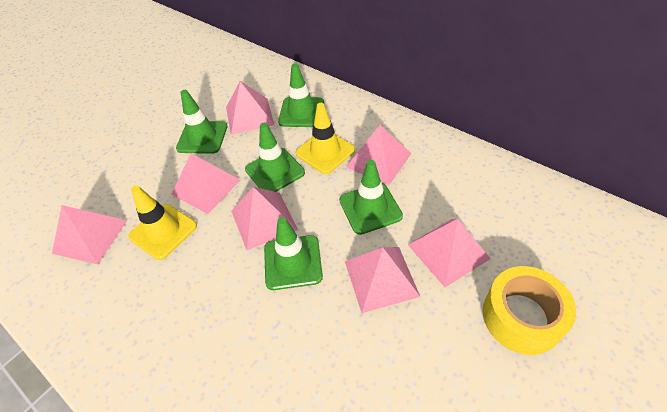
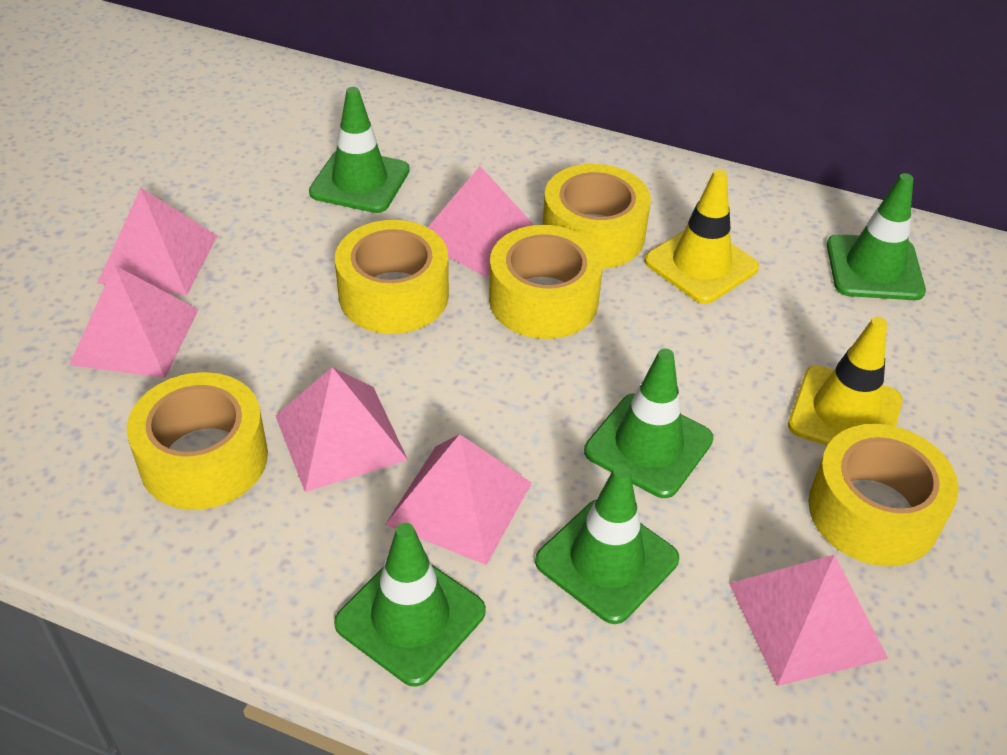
pink pyramid: 7 -> 6
yellow tape: 1 -> 5

